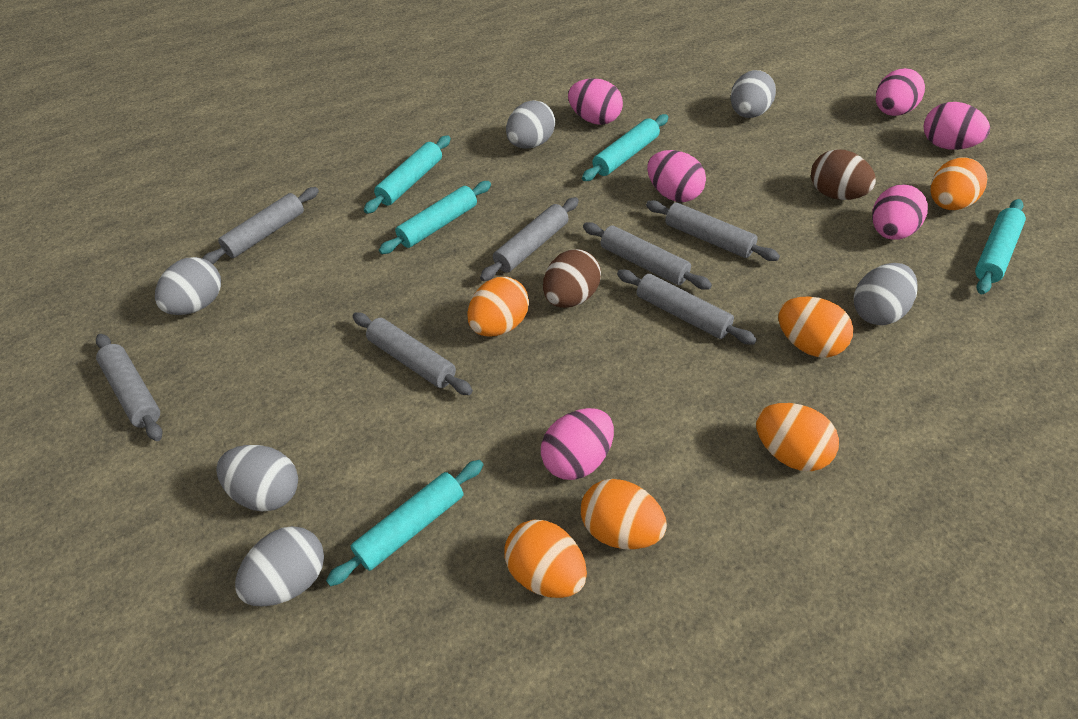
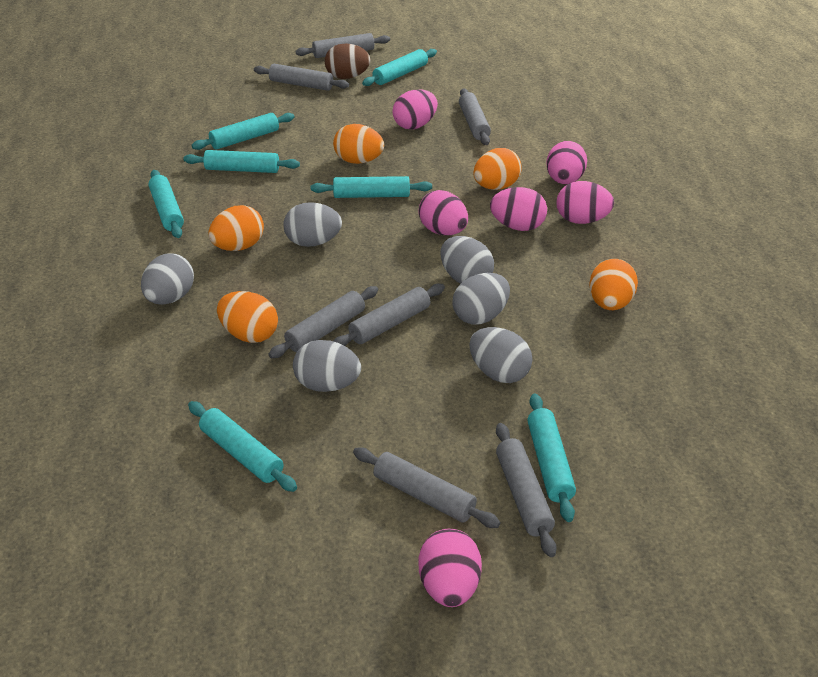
brown egg: 2 -> 1
orange egg: 6 -> 5
turquoise rolling pin: 5 -> 7

